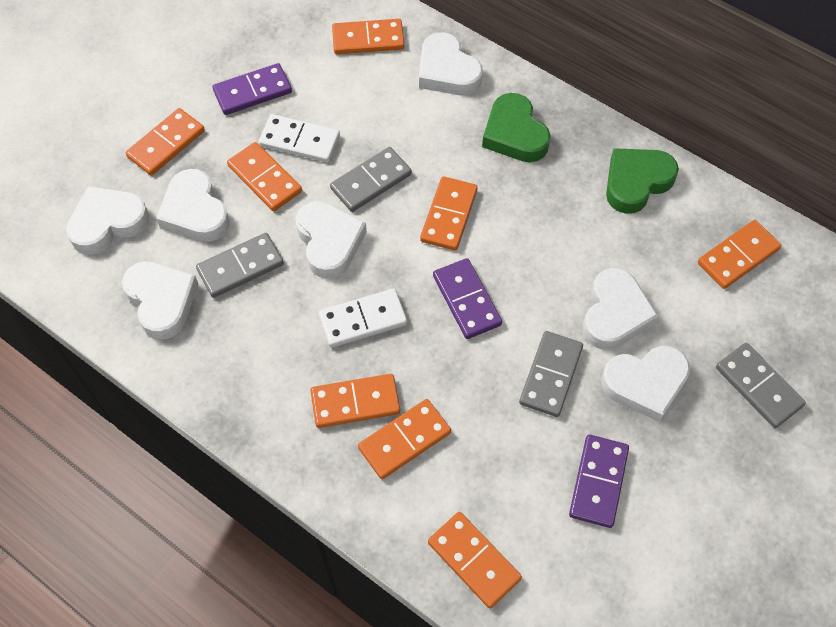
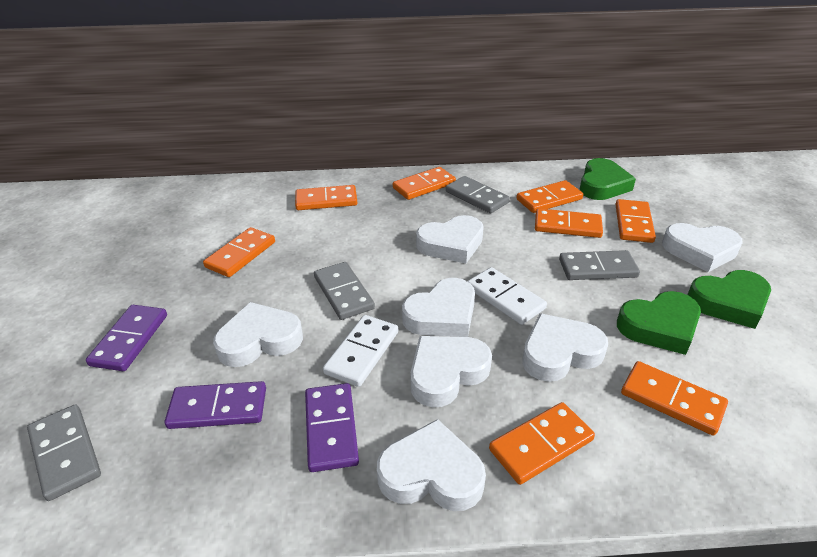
green heart: 2 -> 3

